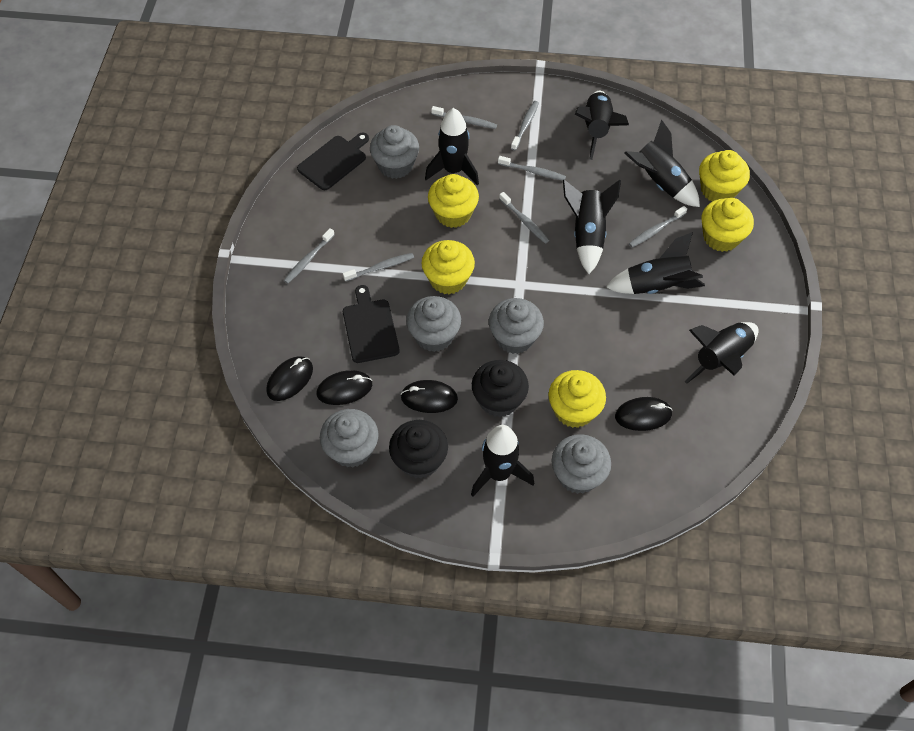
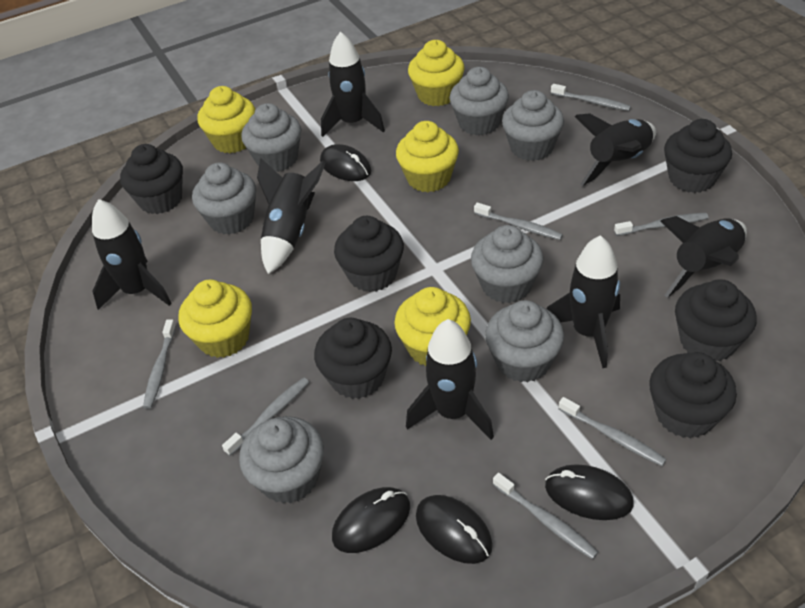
black cupcake: 2 -> 6
black cutting board: 2 -> 0
grey cupcake: 5 -> 7

